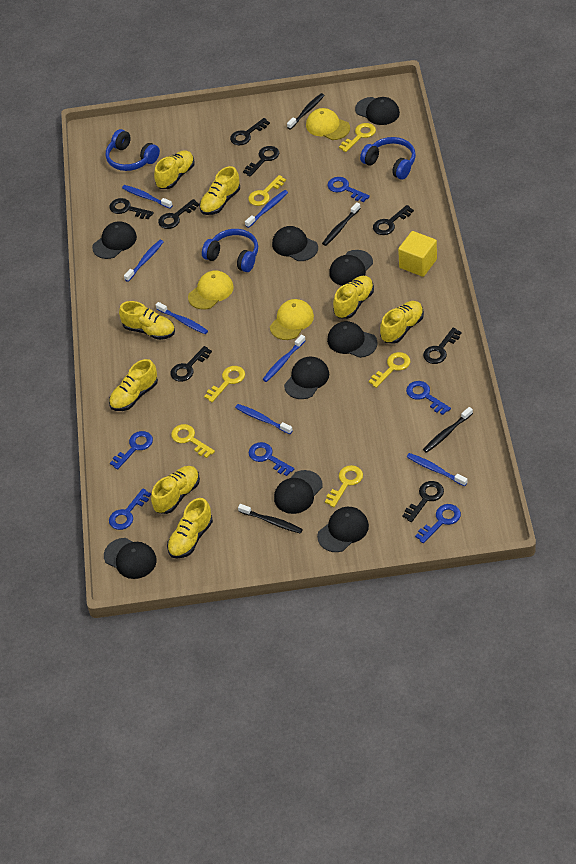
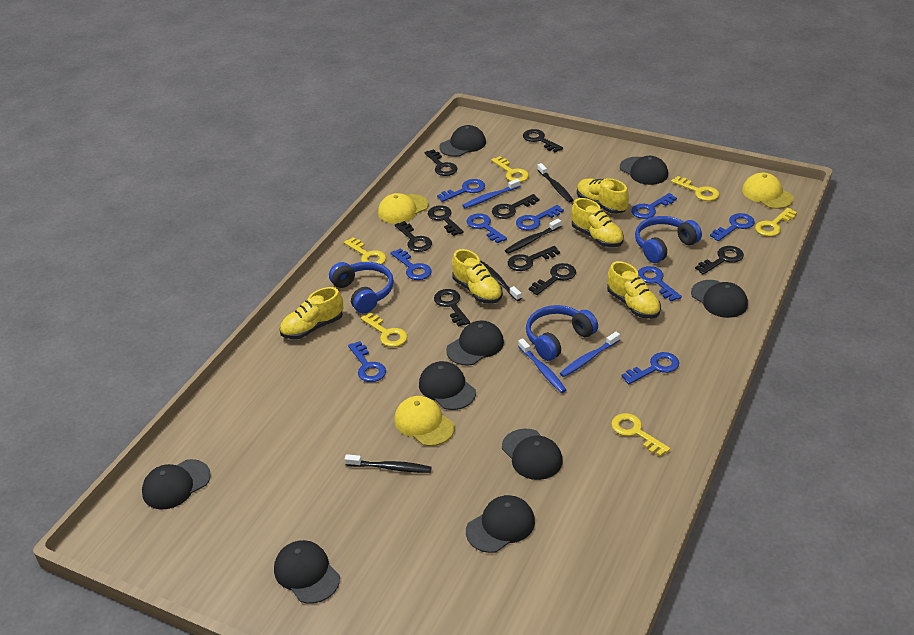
black key: 8 -> 9
blue key: 6 -> 9
blue toothbrush: 7 -> 3
yellow cube: 1 -> 0
yellow shoe: 8 -> 5

